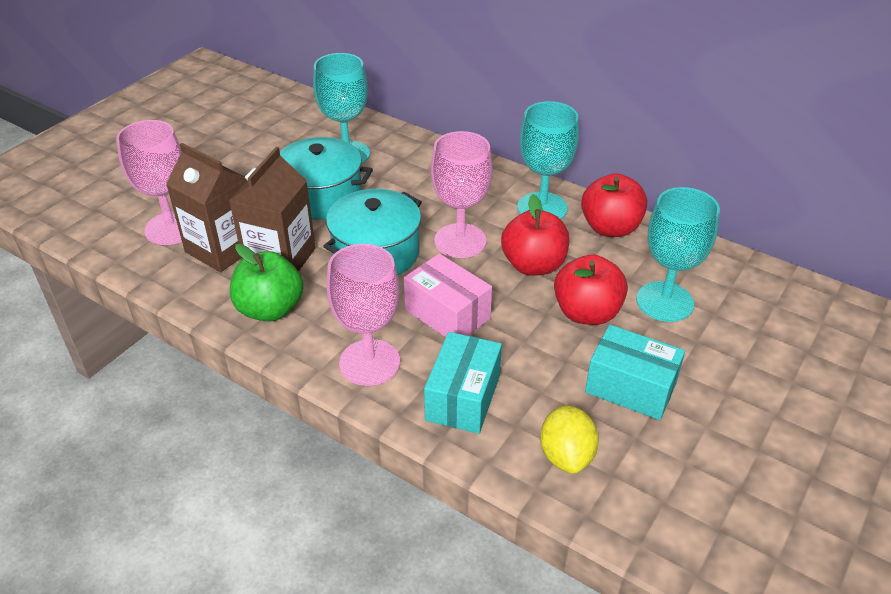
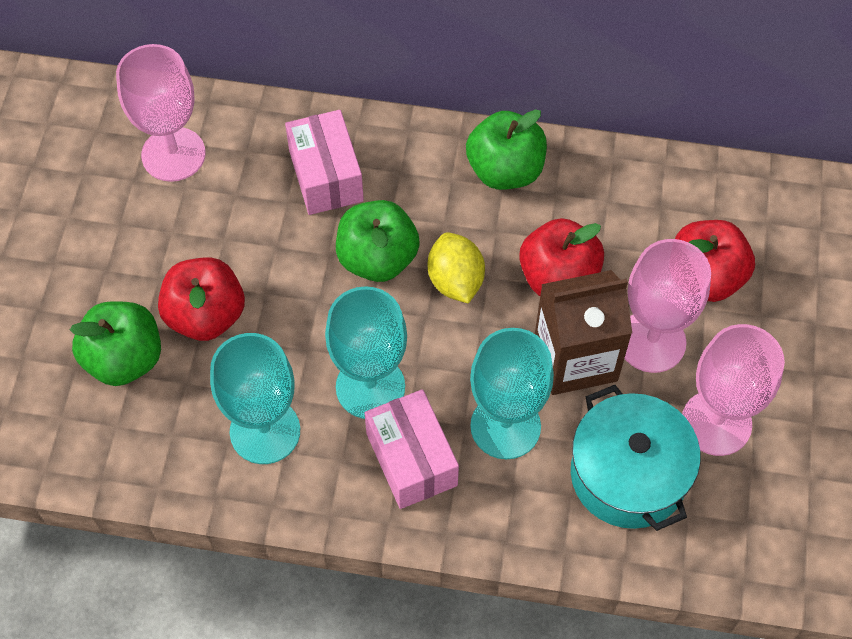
brown carton: 2 -> 1
green apple: 1 -> 3
pink box: 1 -> 2
turquoise box: 2 -> 0
turquoise pot: 2 -> 1

